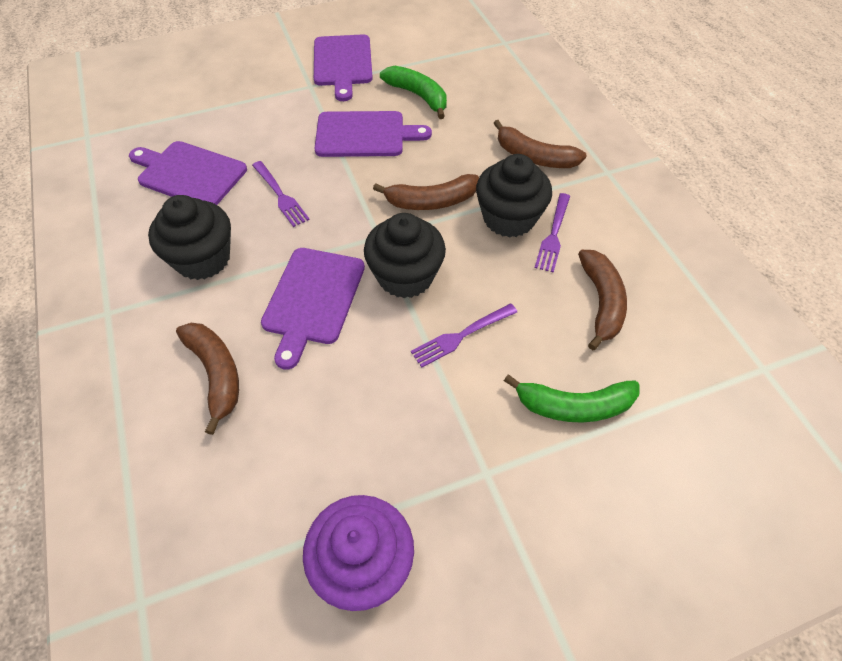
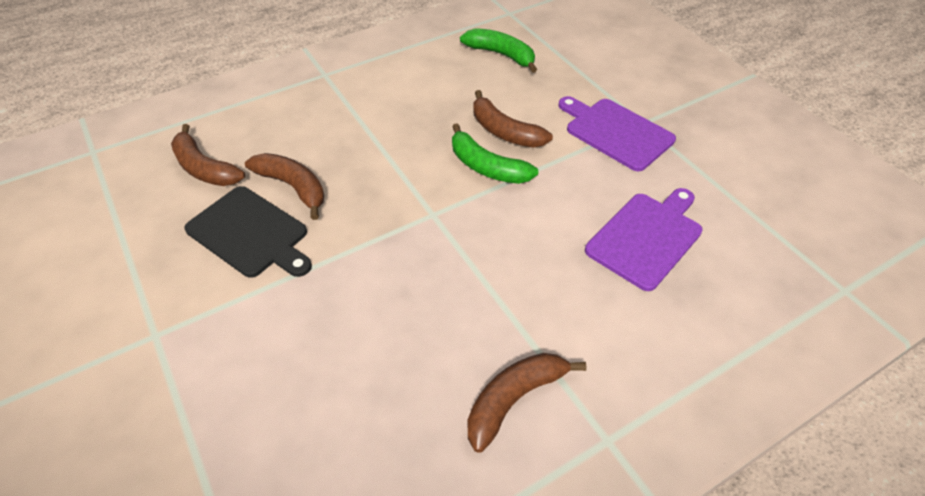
black cupcake: 3 -> 0
black cutting board: 0 -> 1
purple cupcake: 1 -> 0
purple cutting board: 4 -> 2
purple fork: 3 -> 0

